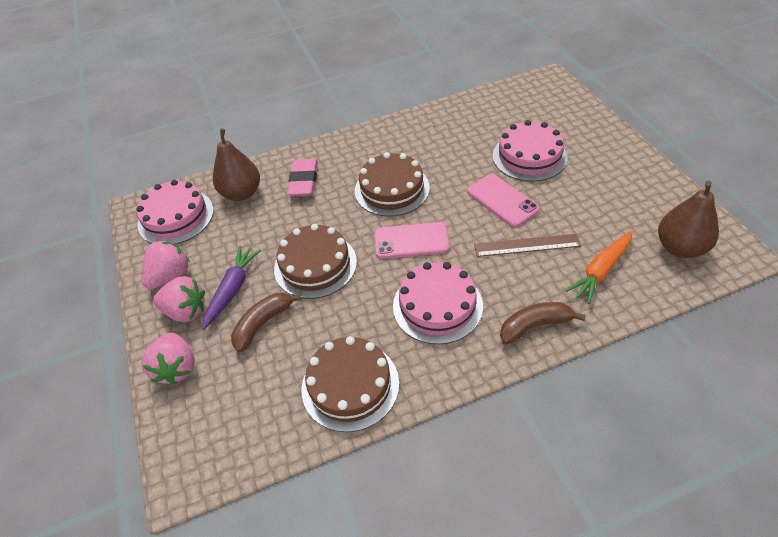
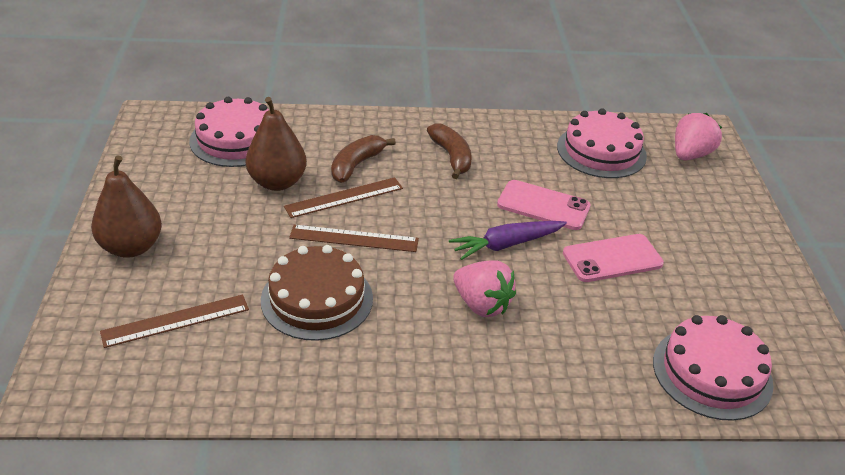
brown cake: 3 -> 1
brown ruler: 1 -> 3
orange carrot: 1 -> 0
pink eraser: 1 -> 0
pink strawberry: 3 -> 2

